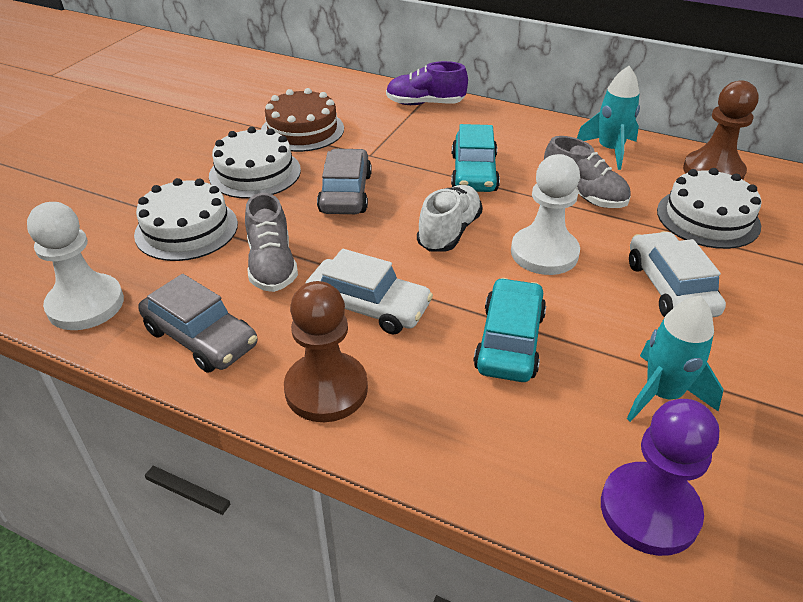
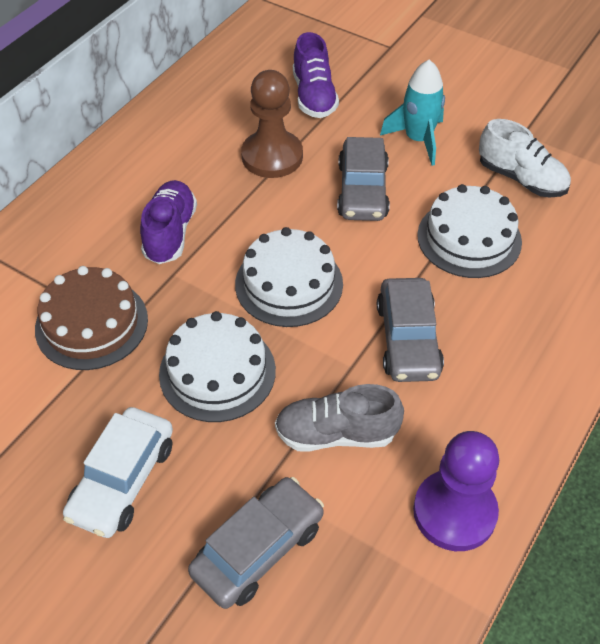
brown pawn: 2 -> 1
grey car: 2 -> 3
grey shoe: 2 -> 1
purple shoe: 1 -> 2
turquoise car: 2 -> 0
turquoise rocket: 2 -> 1
white car: 2 -> 1
white pawn: 2 -> 0

